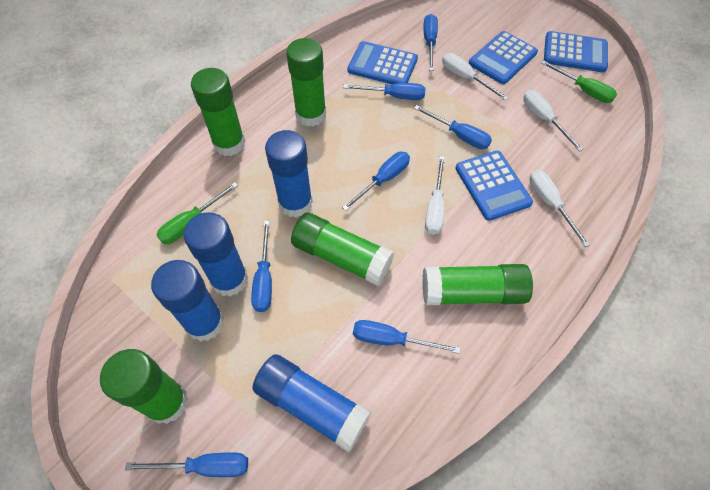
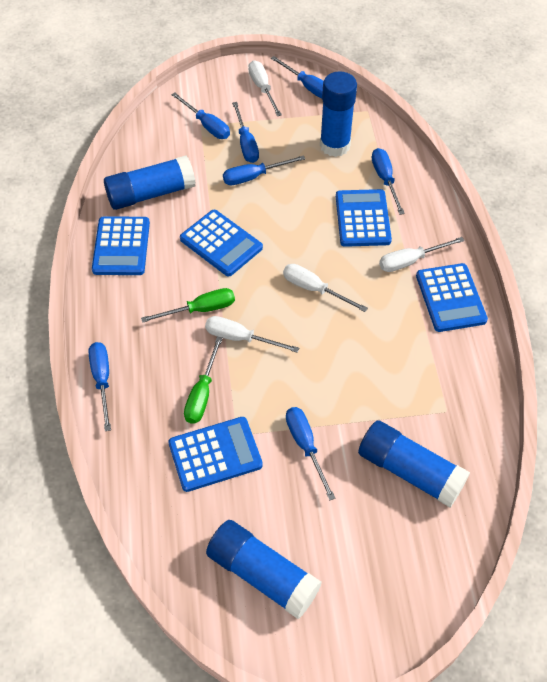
blue calculator: 4 -> 5
green glue stick: 5 -> 0

